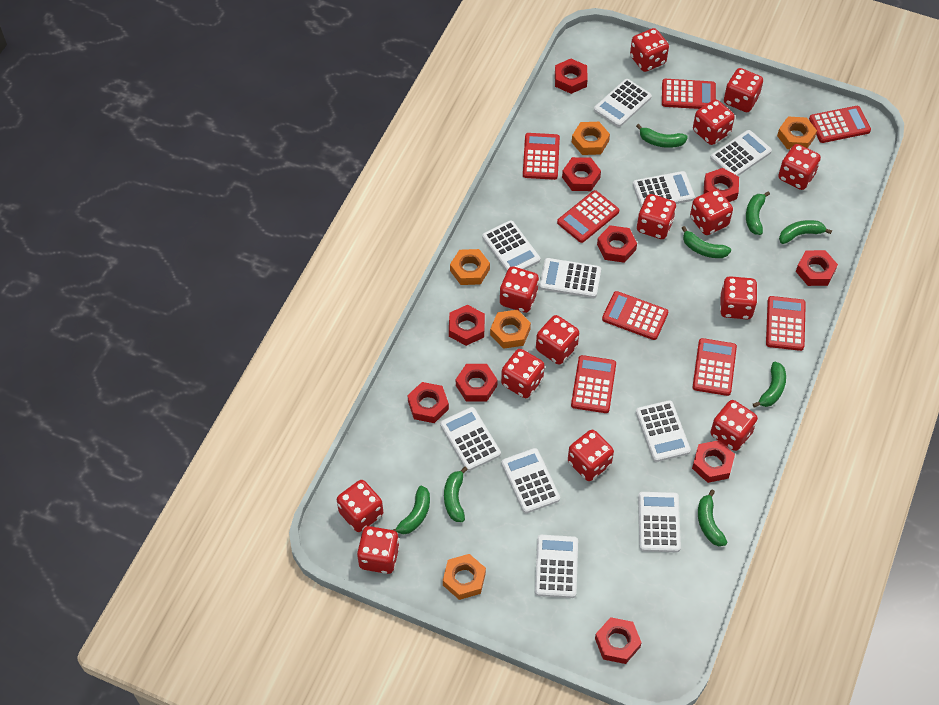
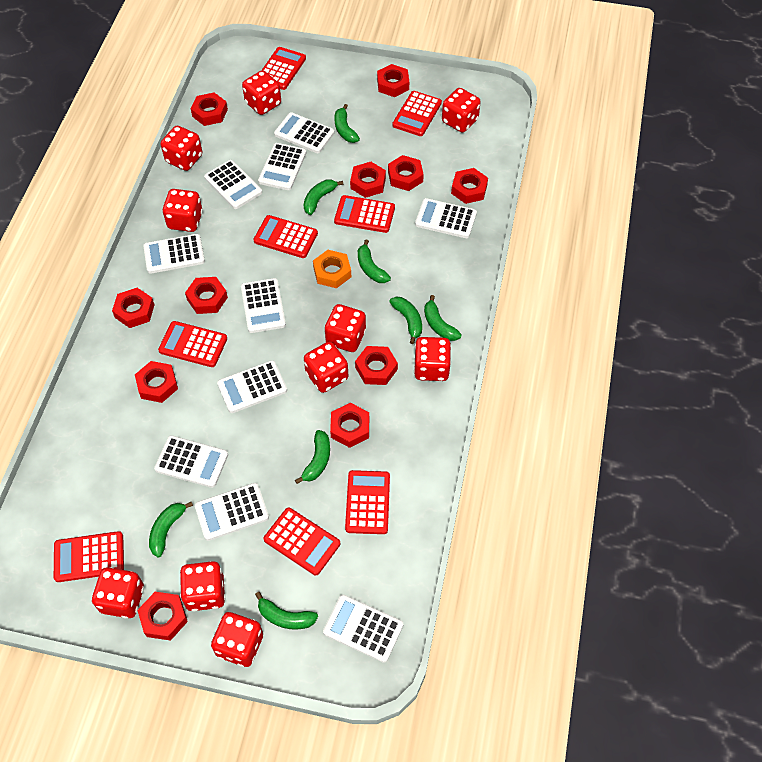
orange nut: 5 -> 1
red dice: 14 -> 10
red nut: 10 -> 11

